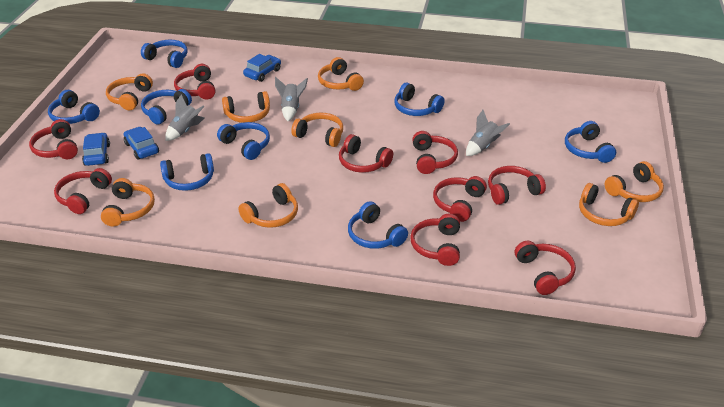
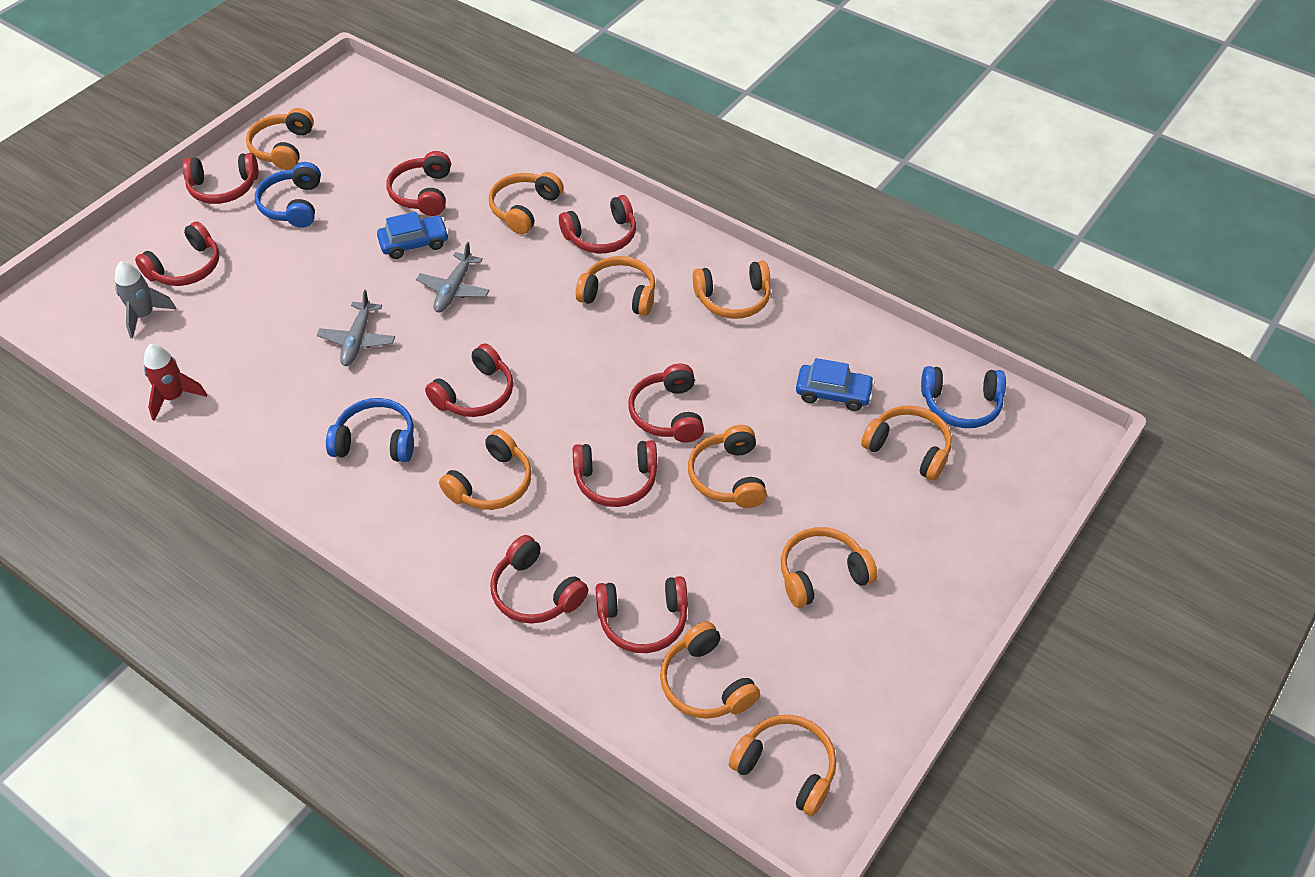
blue car: 3 -> 2
blue headphones: 8 -> 3
grey plane: 0 -> 2
grey rocket: 3 -> 1
orange headphones: 8 -> 10
red rocket: 0 -> 1

